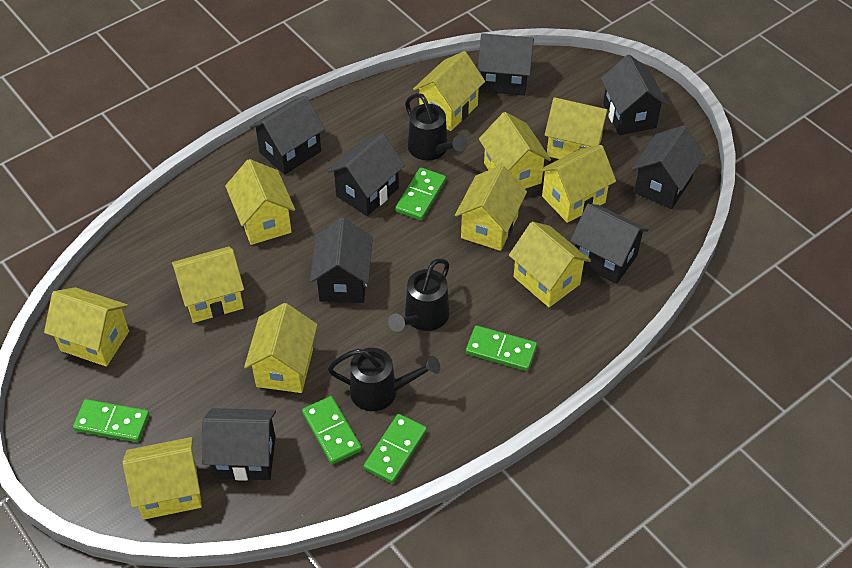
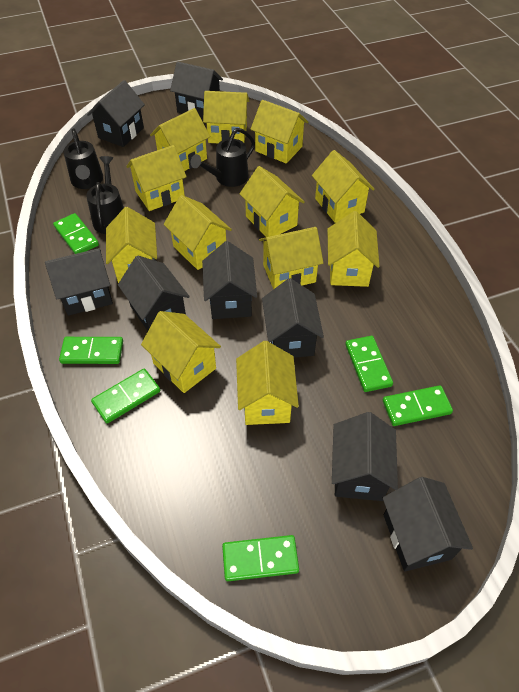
green domino: 5 -> 6
yellow house: 11 -> 12

